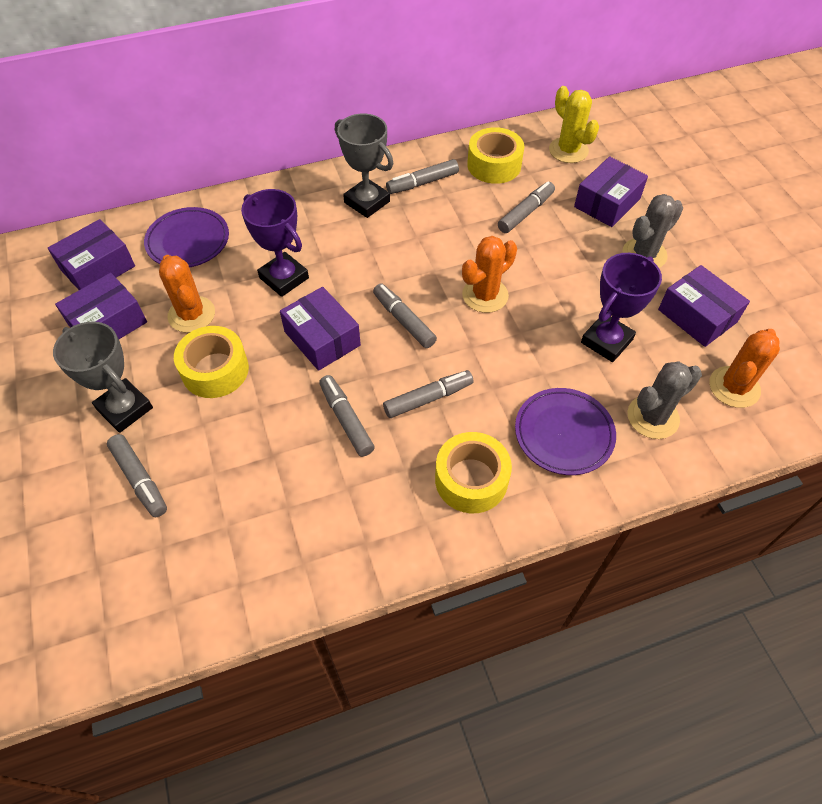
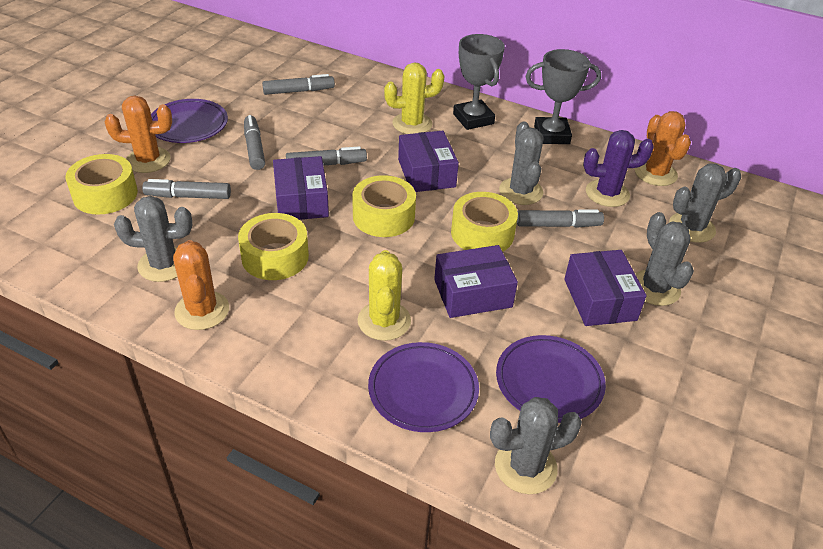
grey cactus: 2 -> 5
grey marker: 6 -> 5
purple box: 5 -> 4
purple cactus: 0 -> 1
purple plate: 2 -> 3
purple trophy: 2 -> 0
yellow cactus: 1 -> 2
yellow tape: 3 -> 4

